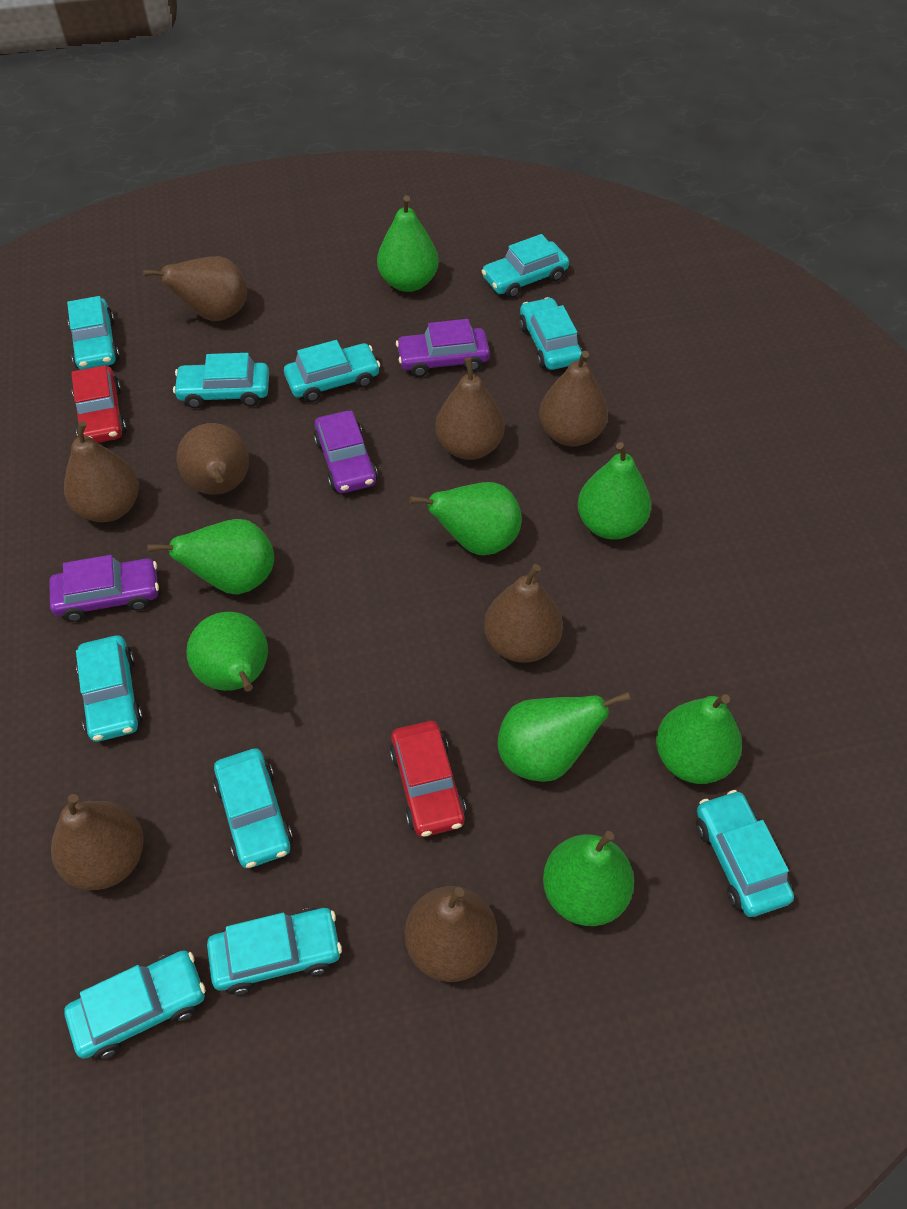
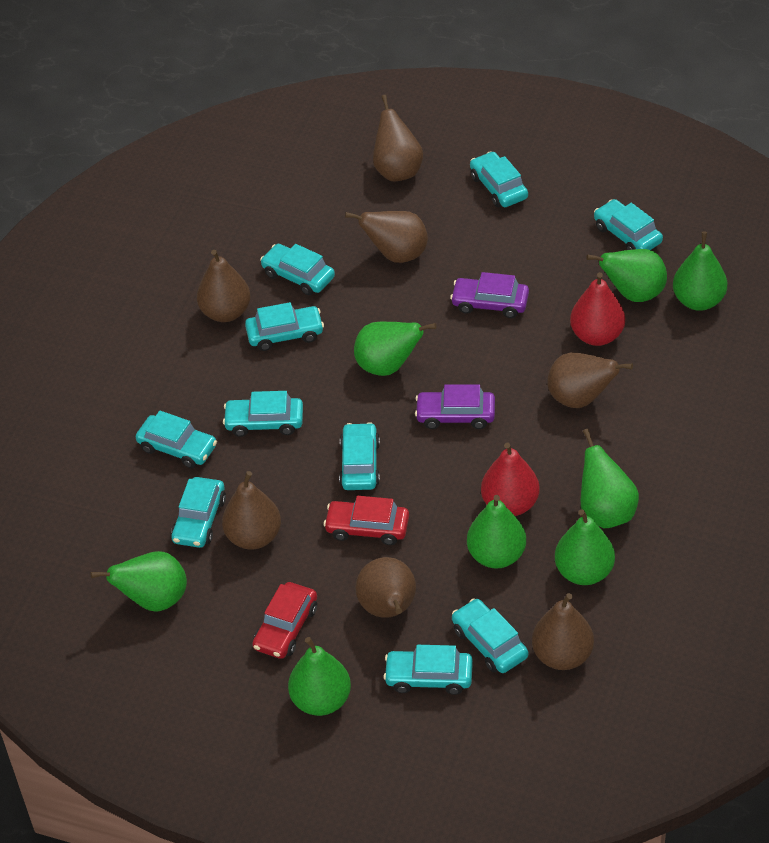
brown pear: 8 -> 7
purple car: 3 -> 2
red pear: 0 -> 2

